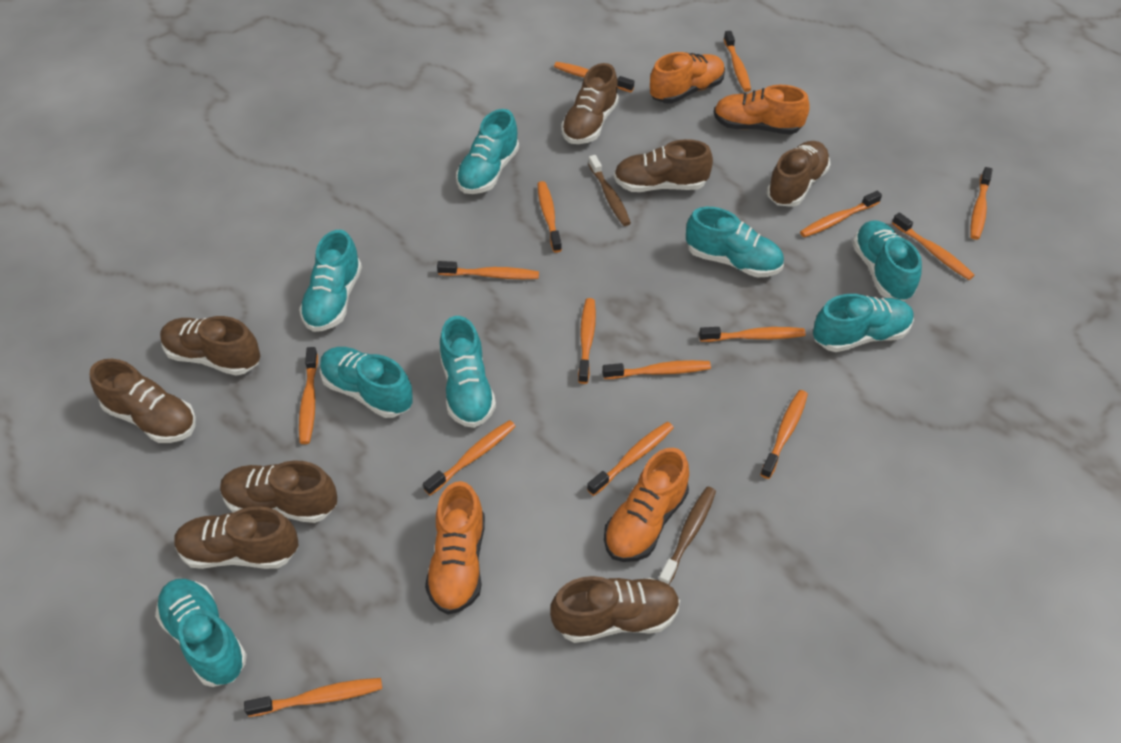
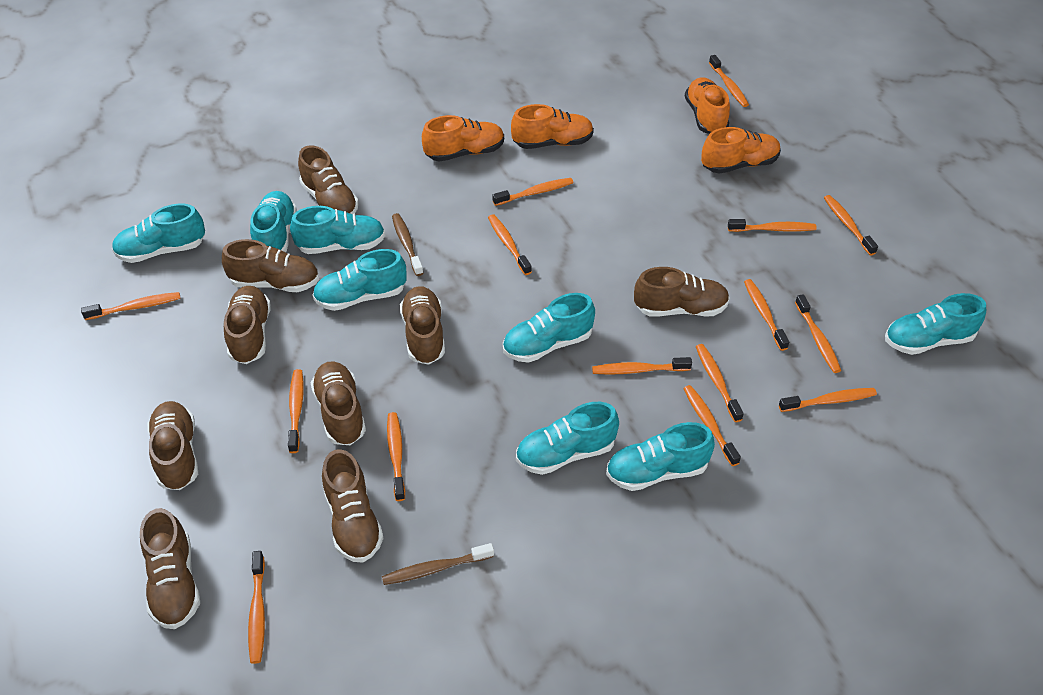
brown shoe: 8 -> 9

